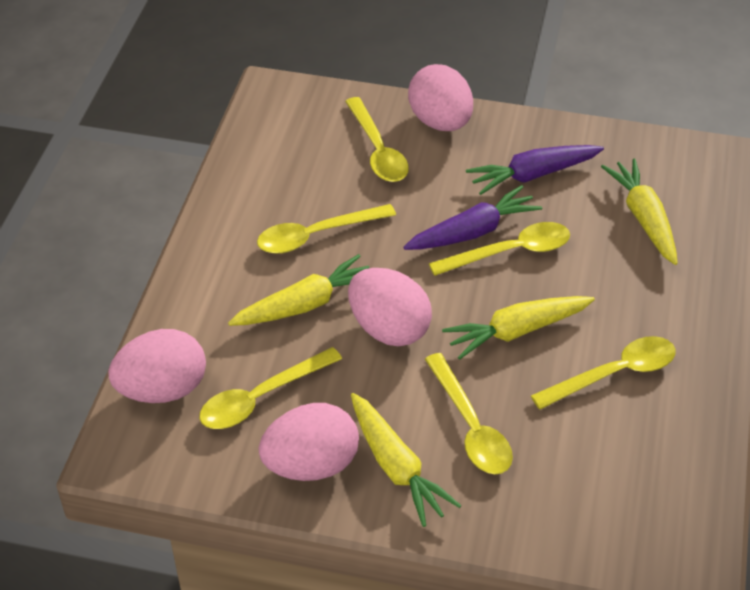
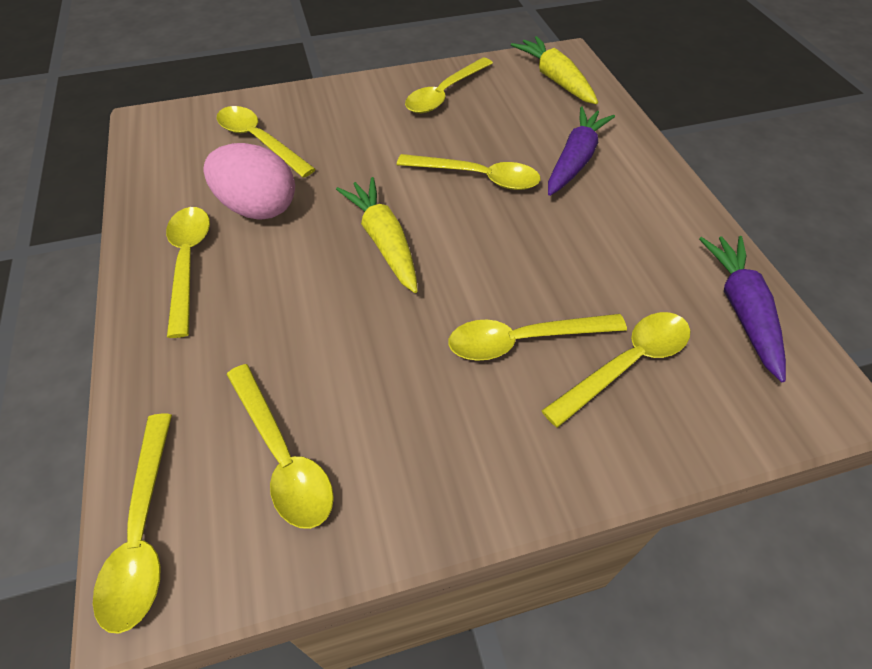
pink egg: 4 -> 1
yellow carrot: 4 -> 2
yellow spoon: 6 -> 8

